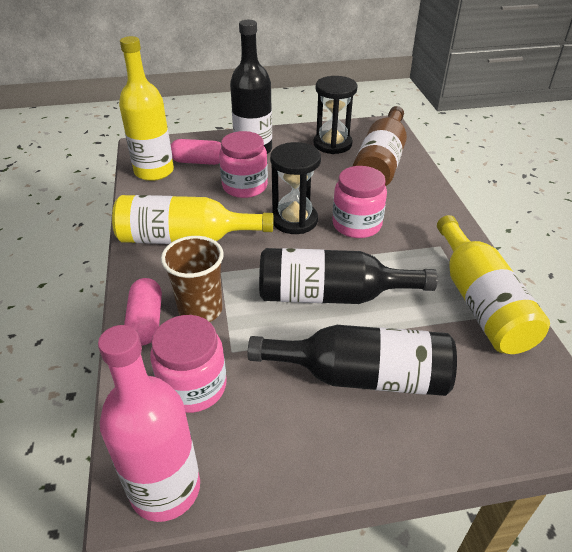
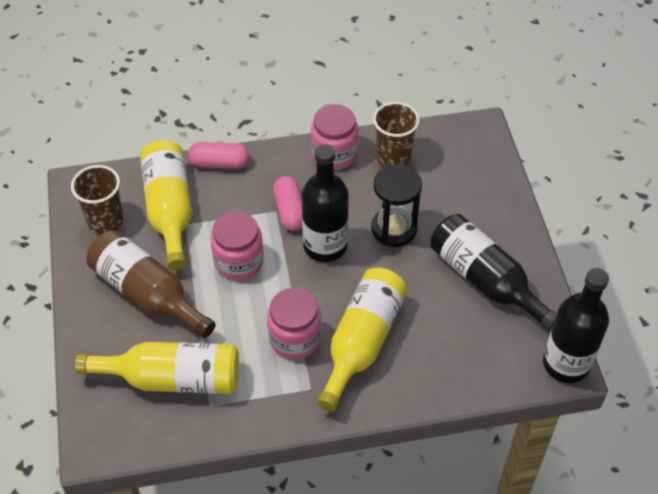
black hourglass: 2 -> 1
brown cup: 1 -> 2
pink bottle: 1 -> 0

